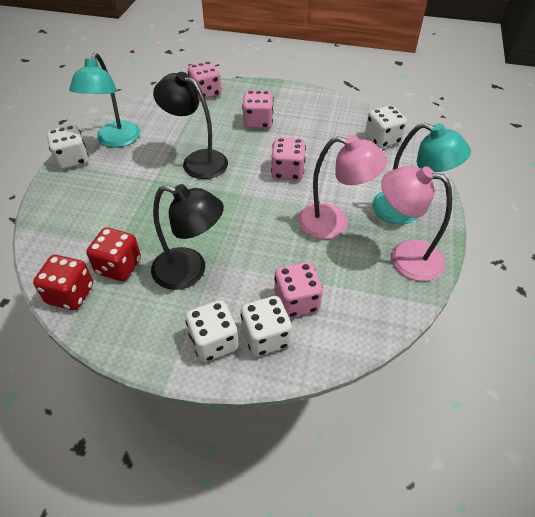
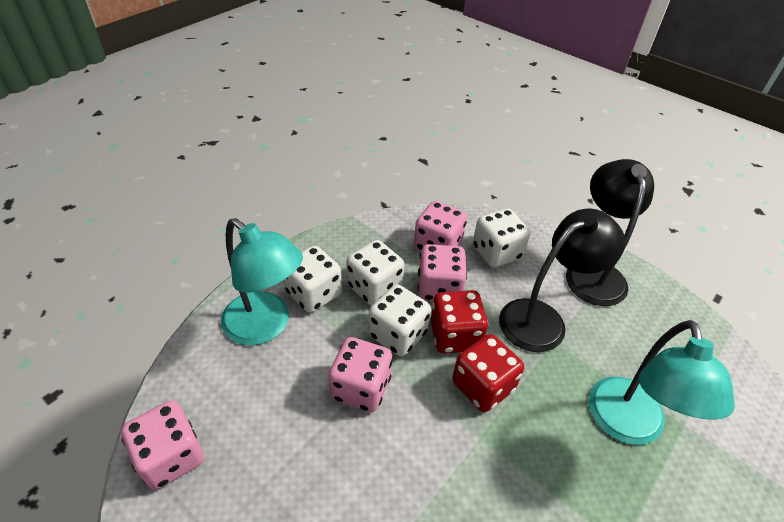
pink lamp: 2 -> 0

